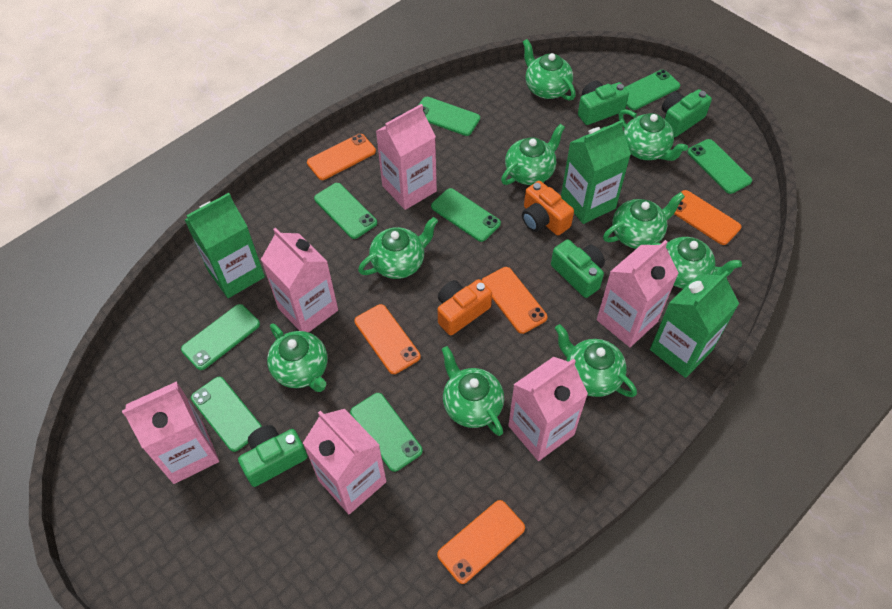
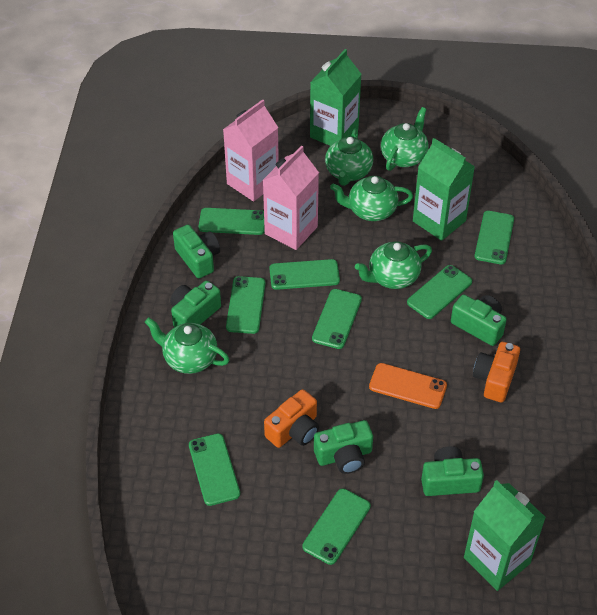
green camera: 4 -> 5
green teapot: 9 -> 5
orange phone: 5 -> 1
pink carton: 6 -> 2

